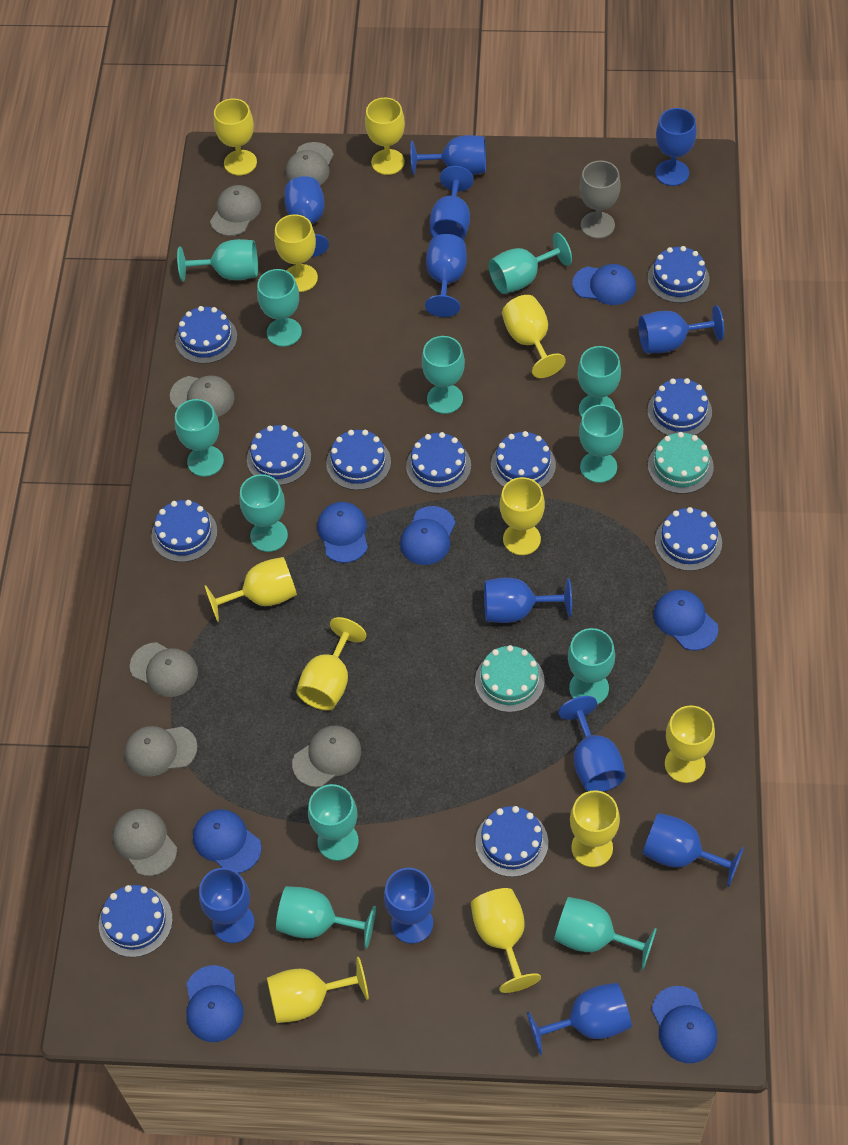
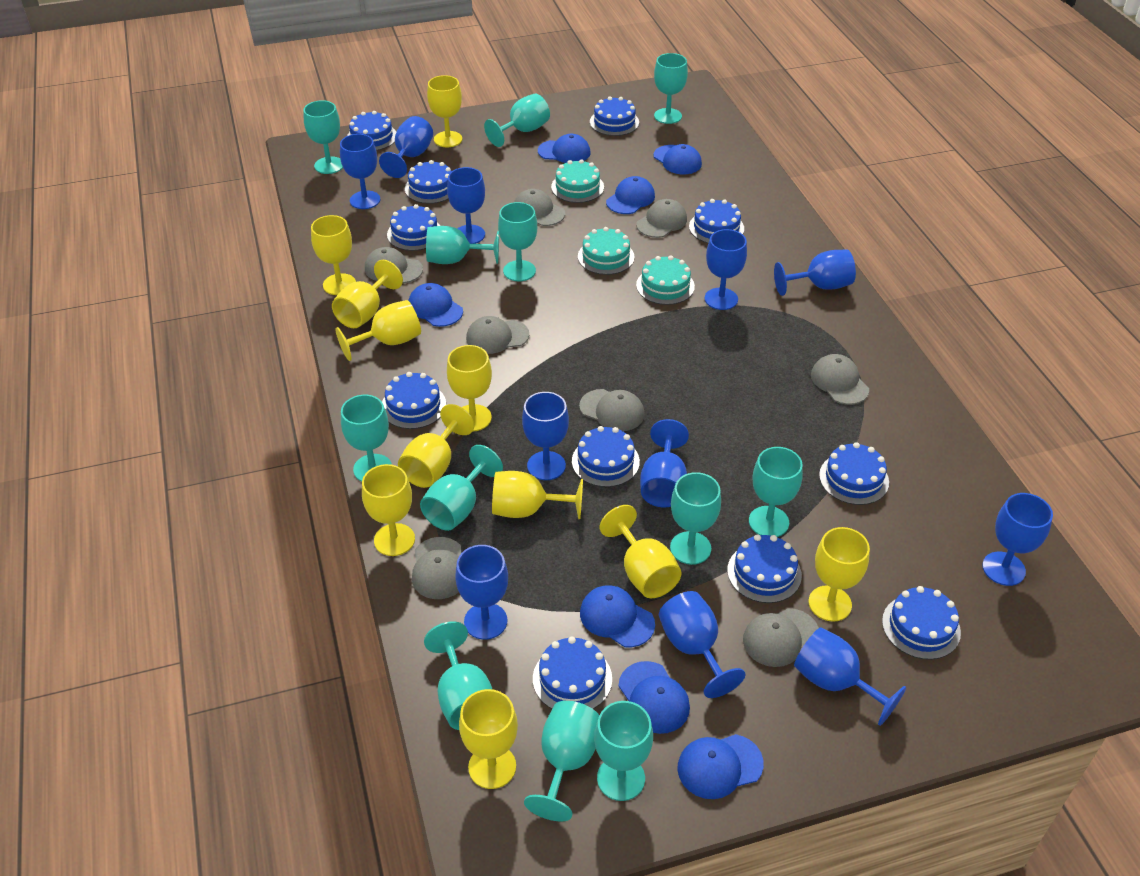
blue goblet: 12 -> 11
grey cap: 7 -> 8
grey goblet: 1 -> 0
turquoise cake: 2 -> 3

